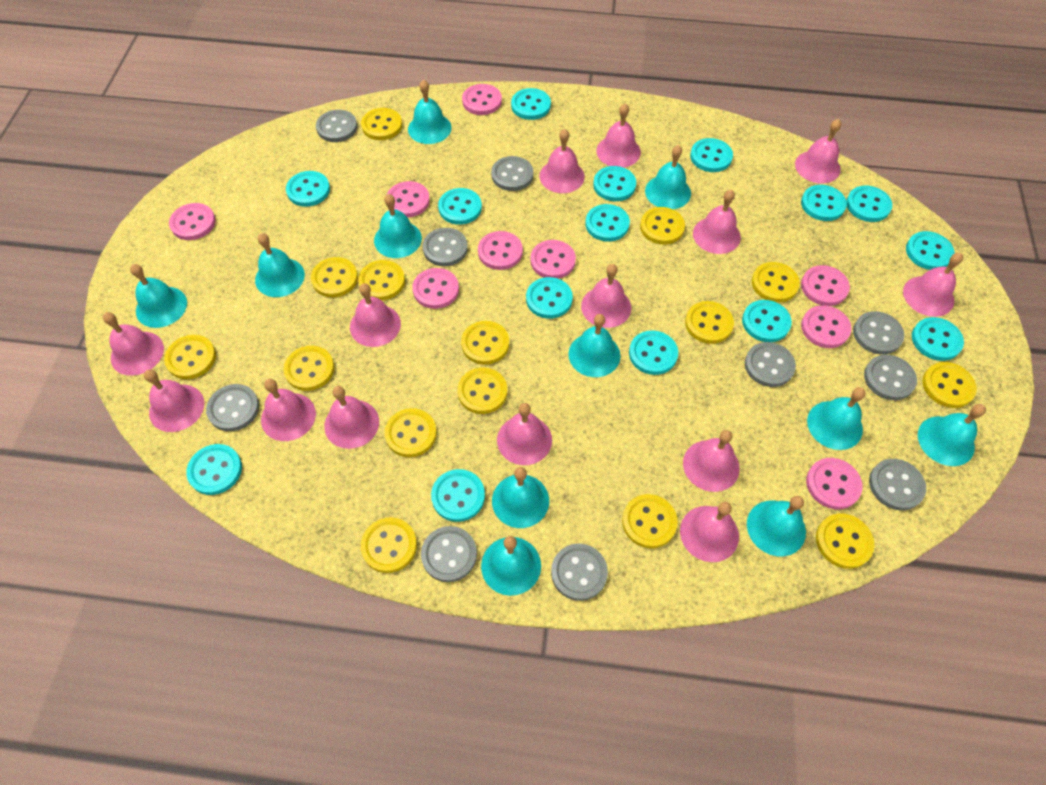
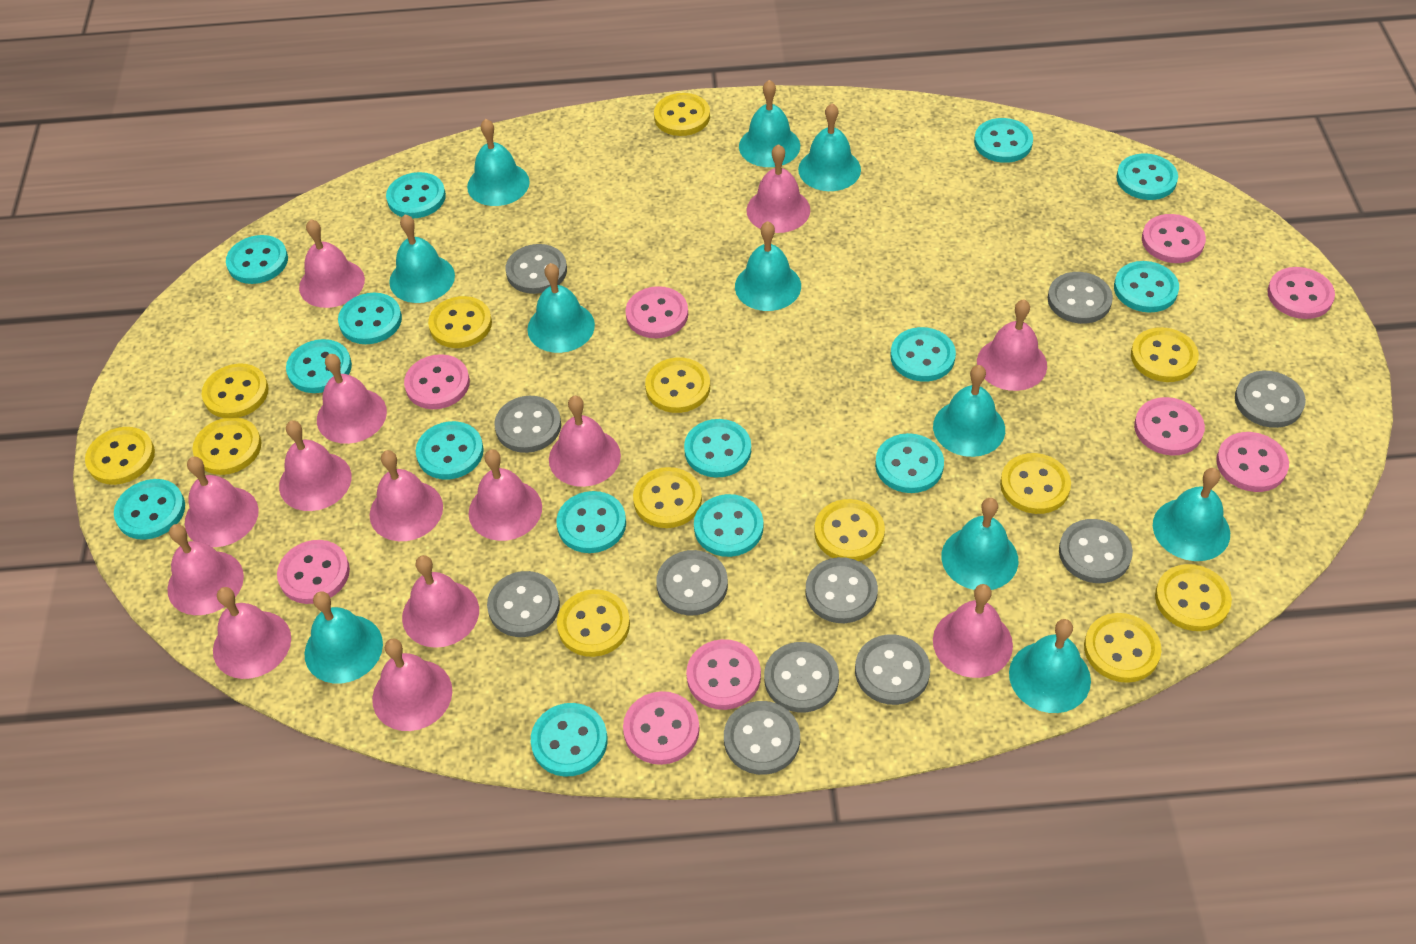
grey button: 10 -> 11
yellow button: 15 -> 13

